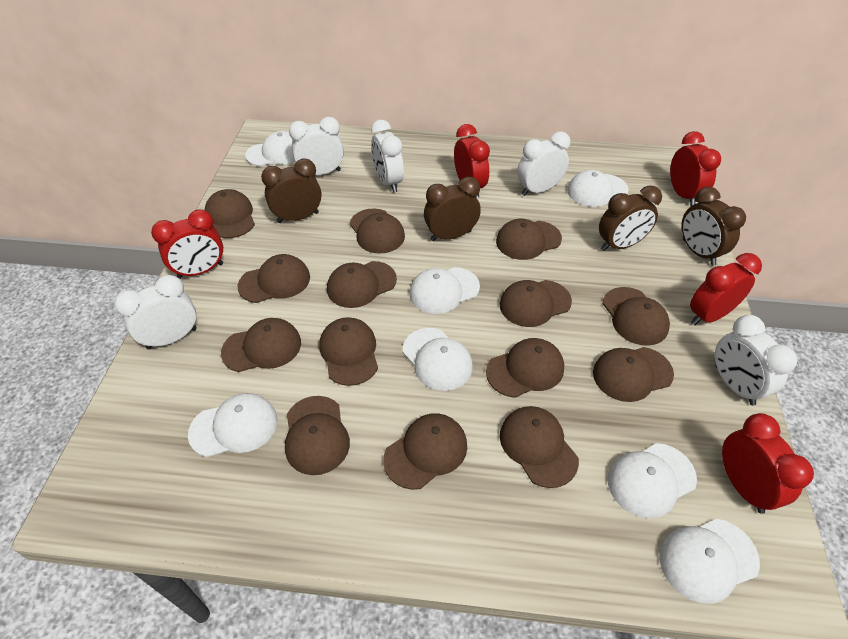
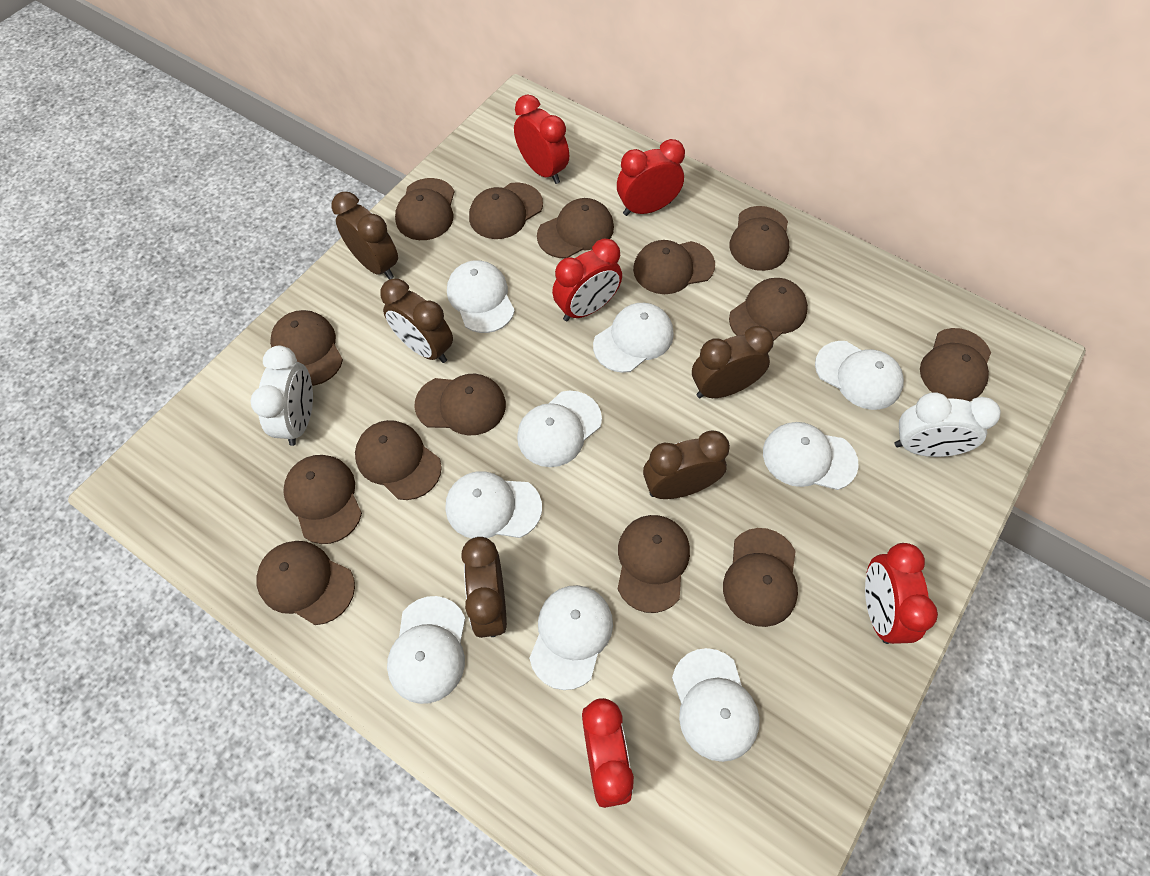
brown clock: 4 -> 5
white cap: 7 -> 9
white clock: 5 -> 2

